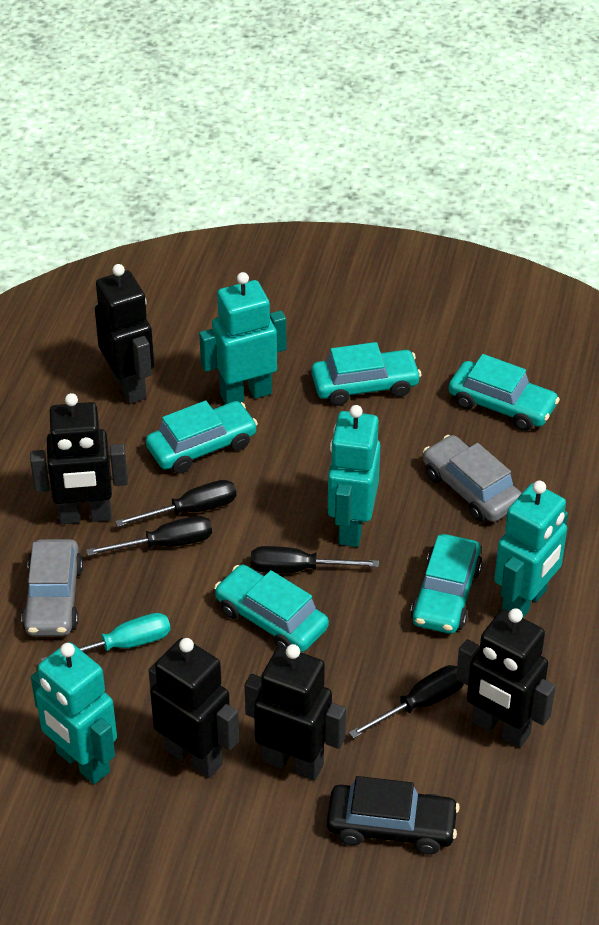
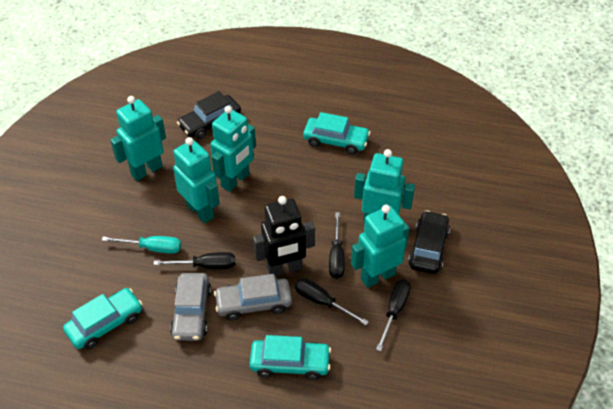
black car: 1 -> 2
black robot: 5 -> 1
turquoise car: 5 -> 3
turquoise robot: 4 -> 5

